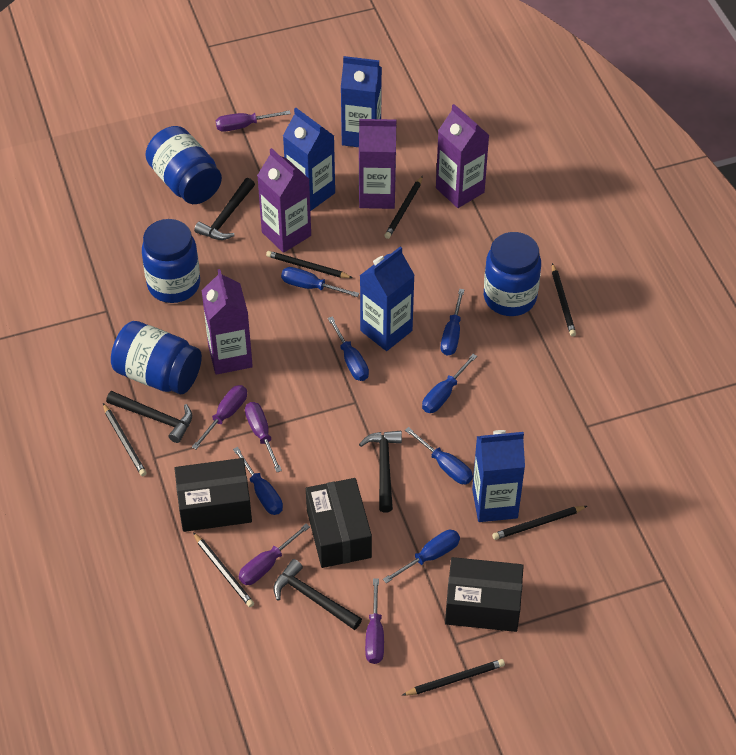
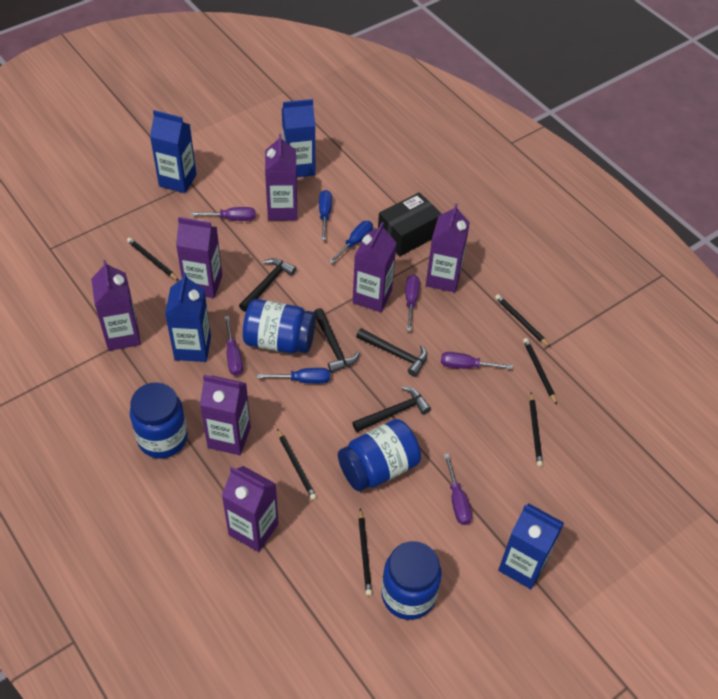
black box: 3 -> 1
black pencil: 7 -> 6
blue screwdriver: 7 -> 3
purple carton: 4 -> 7

